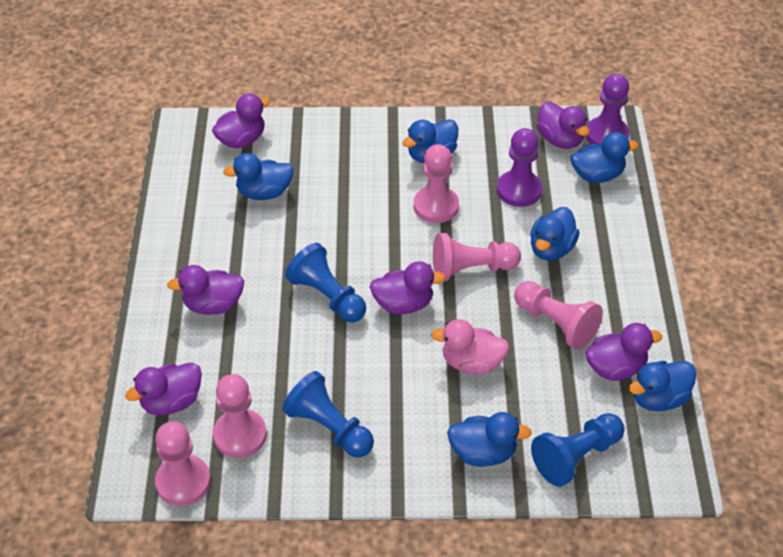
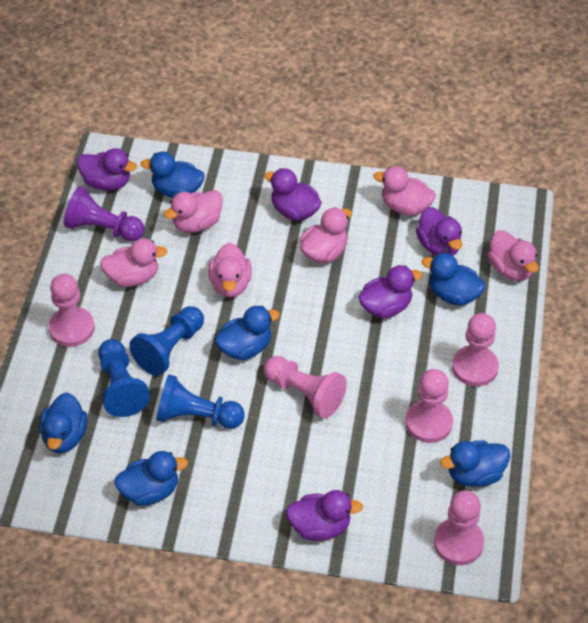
pink duck: 1 -> 6
purple duck: 6 -> 5
purple pawn: 2 -> 1

